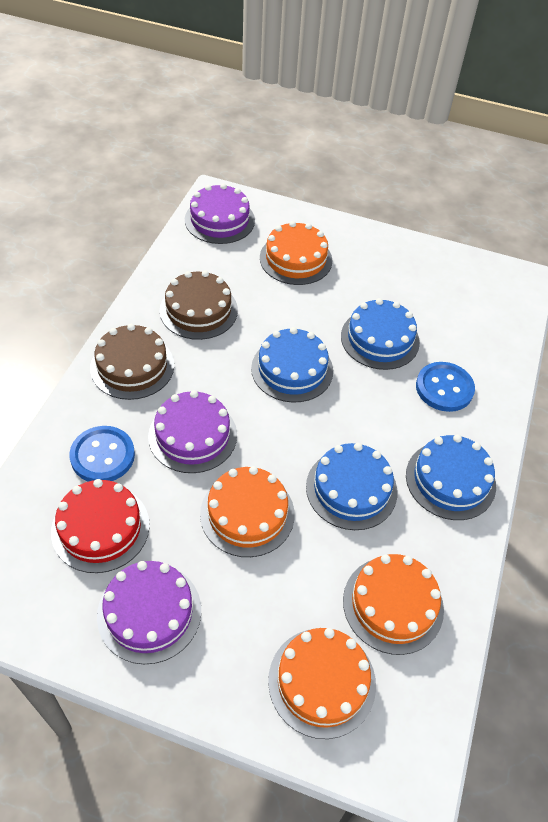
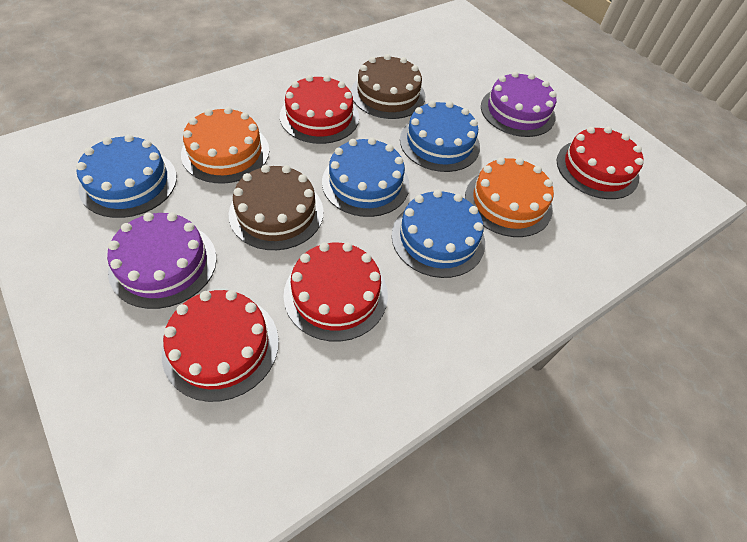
blue button: 2 -> 0
orange cake: 4 -> 2
purple cake: 3 -> 2
red cake: 1 -> 4

